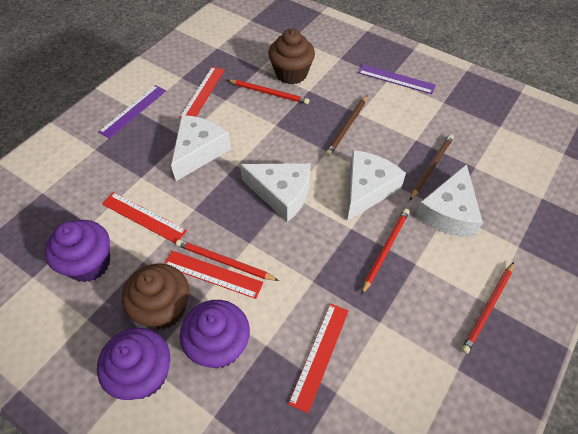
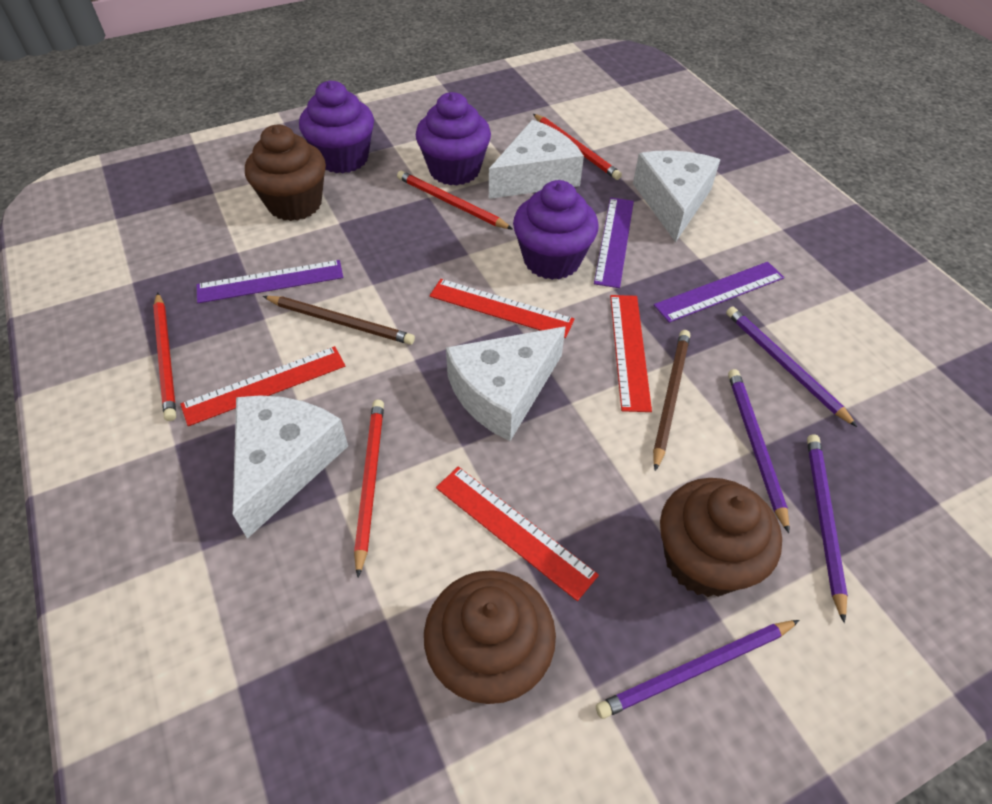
brown cupcake: 2 -> 3
purple pencil: 0 -> 4
purple ruler: 2 -> 3

